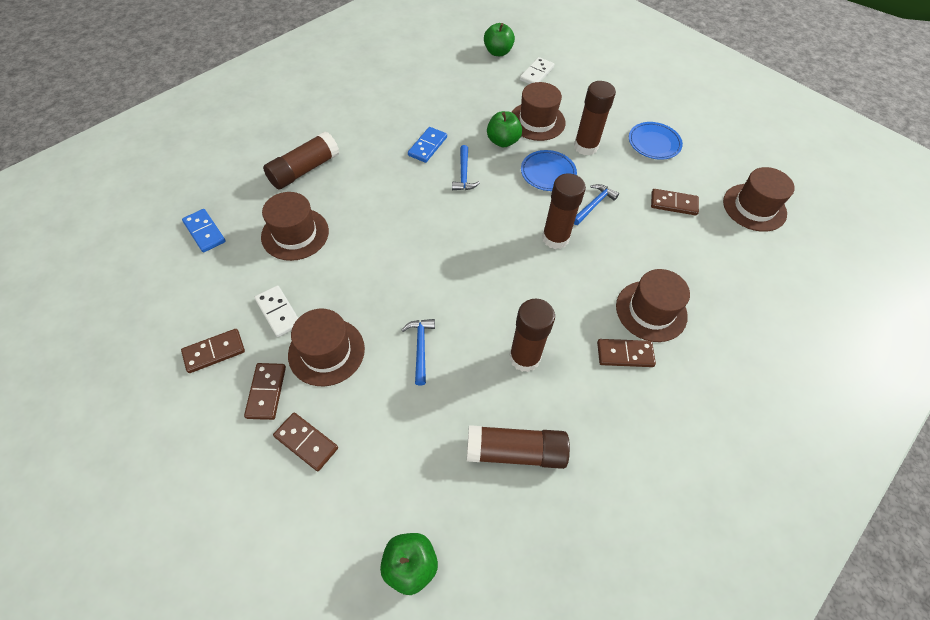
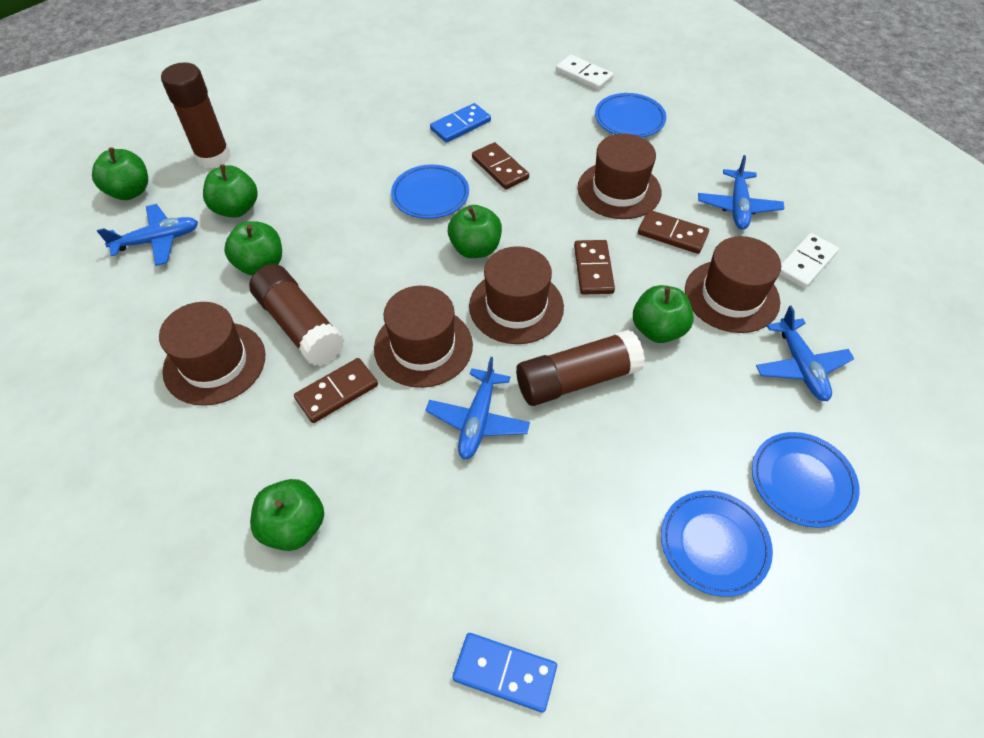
blue hammer: 3 -> 0
blue plane: 0 -> 4
blue plate: 2 -> 4
brown domino: 5 -> 4
brown glue stick: 5 -> 3
green apple: 3 -> 6

